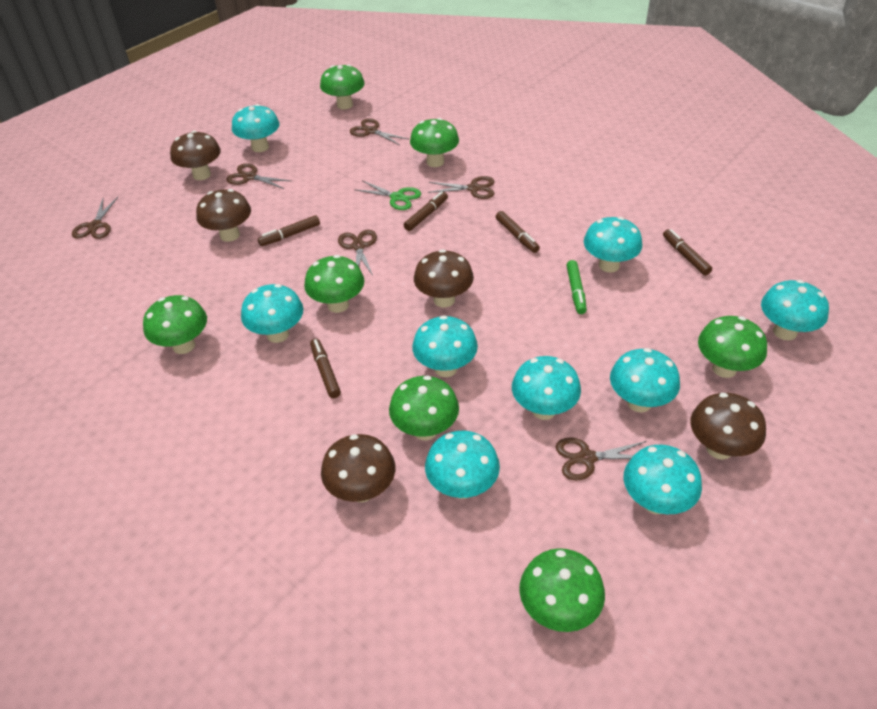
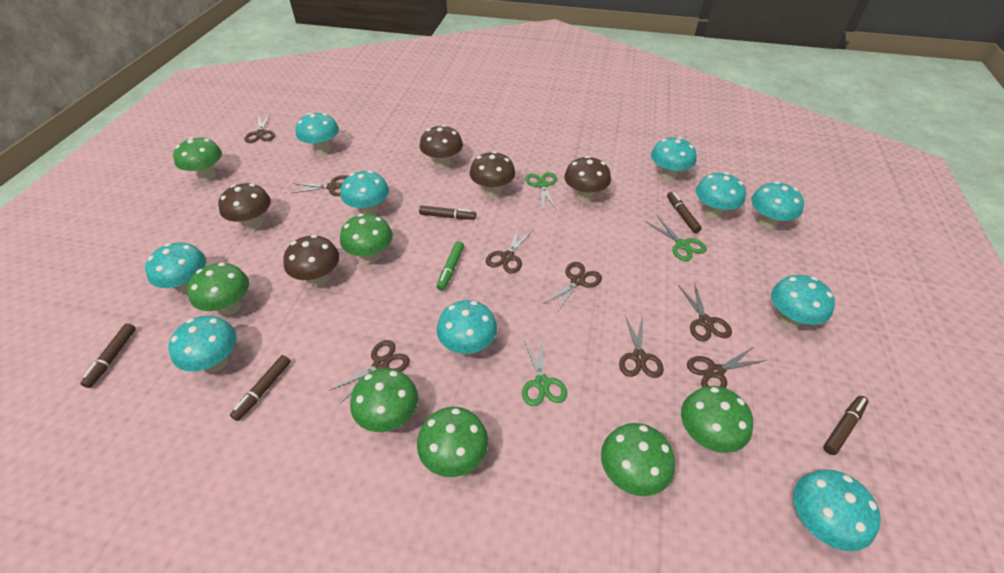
brown scissors: 6 -> 8
green scissors: 1 -> 3
turquoise mushroom: 9 -> 10

